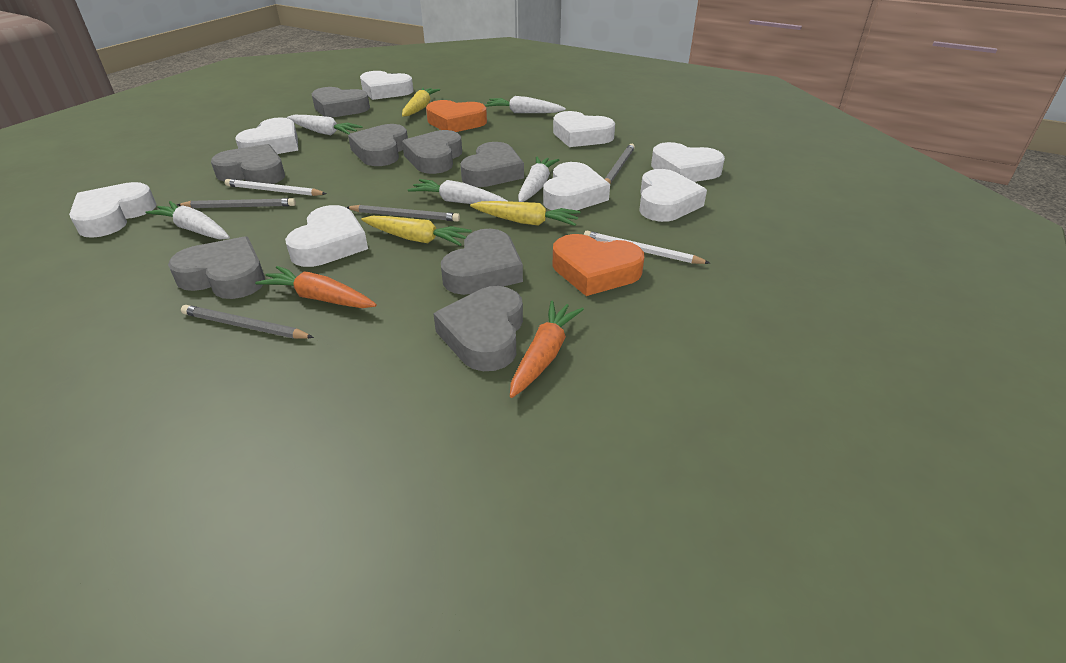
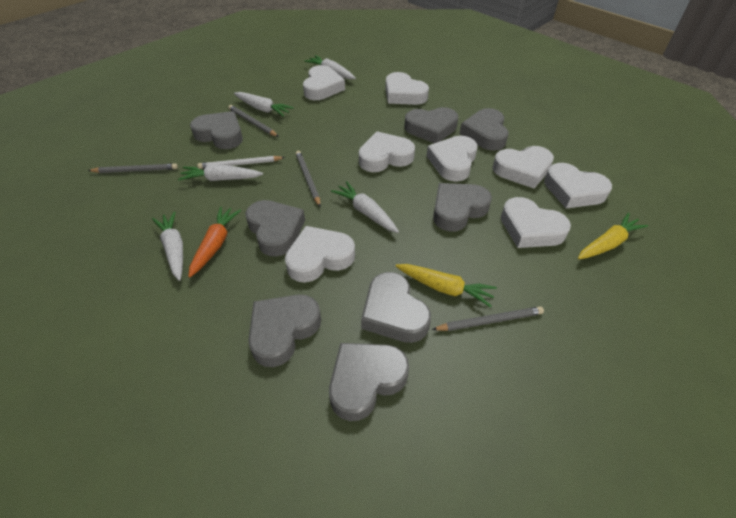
orange carrot: 2 -> 1
orange heart: 2 -> 0
white pencil: 2 -> 1
yellow carrot: 3 -> 2

